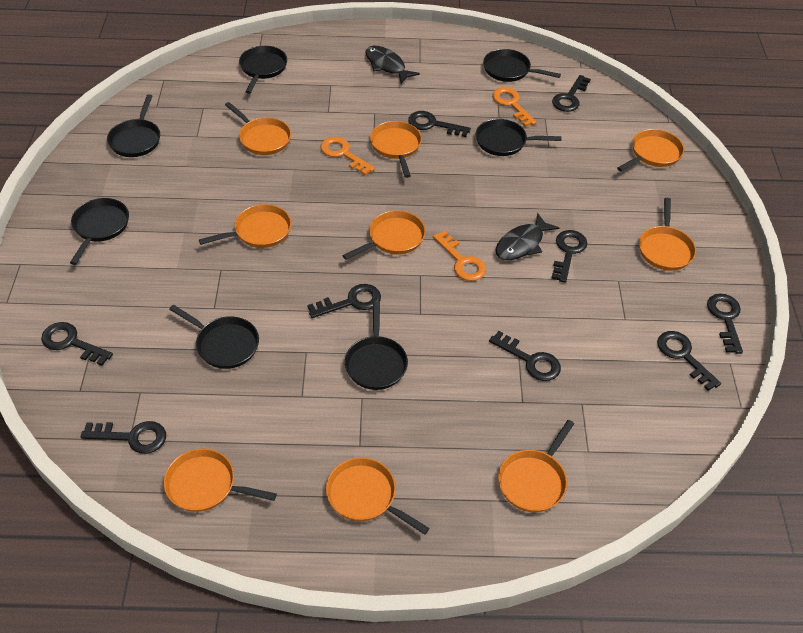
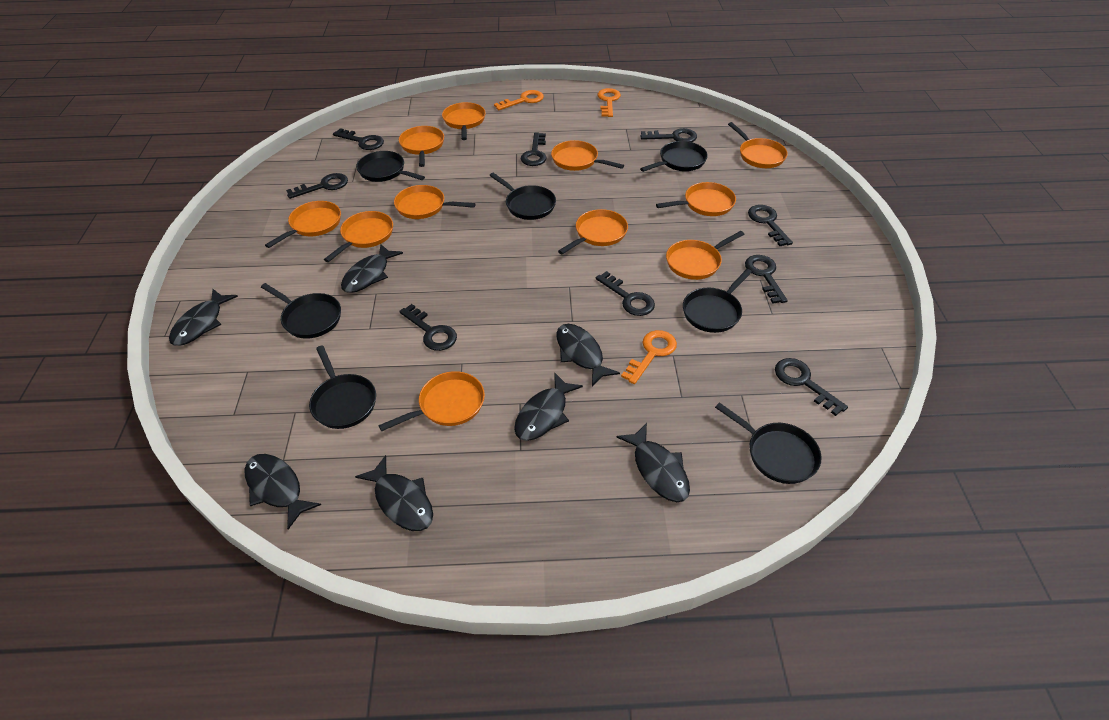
black fish: 2 -> 7
orange pan: 9 -> 11

